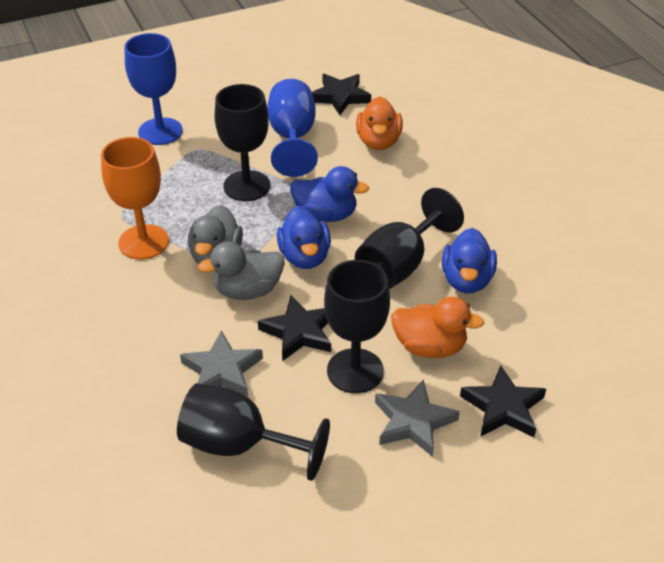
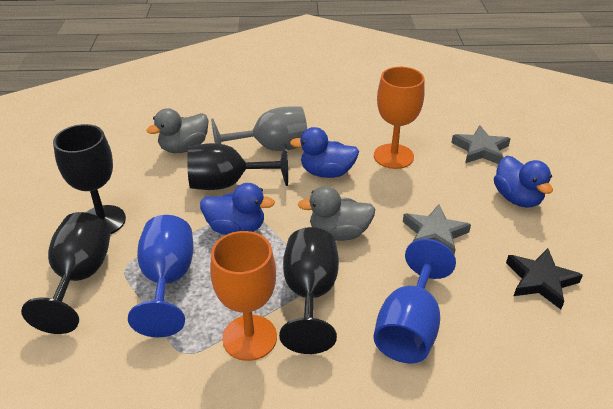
black star: 3 -> 1
grey goblet: 0 -> 1
orange duck: 2 -> 0
orange goblet: 1 -> 2

